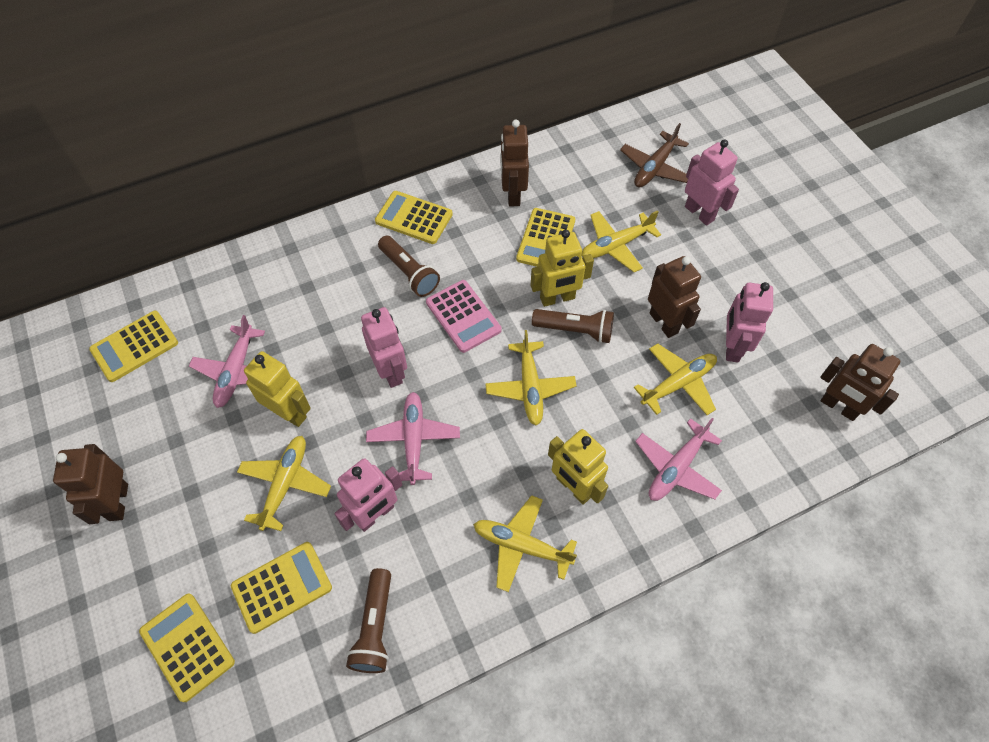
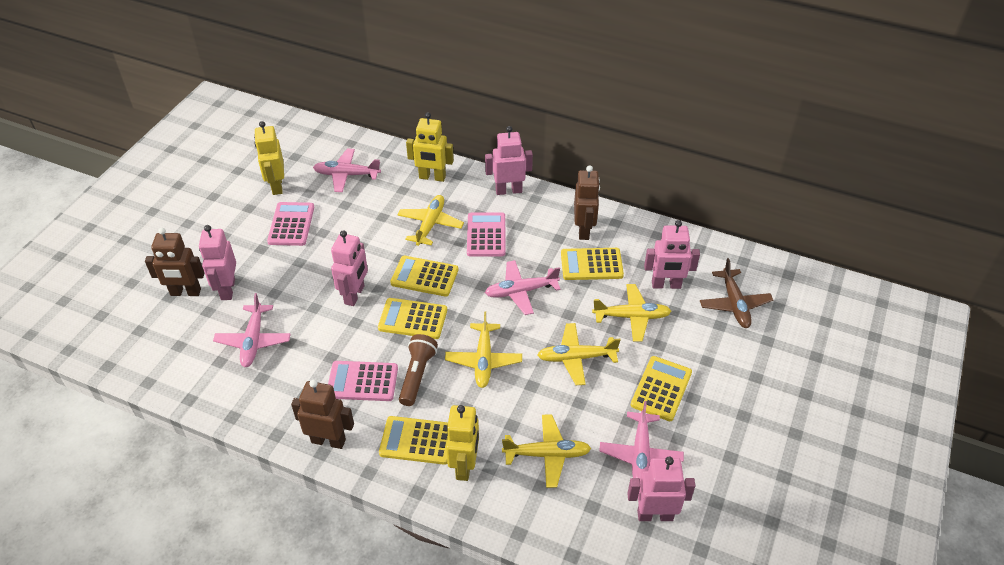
brown flashlight: 3 -> 1
brown robot: 4 -> 3
pink calculator: 1 -> 3
pink plane: 3 -> 4
pink robot: 4 -> 5

